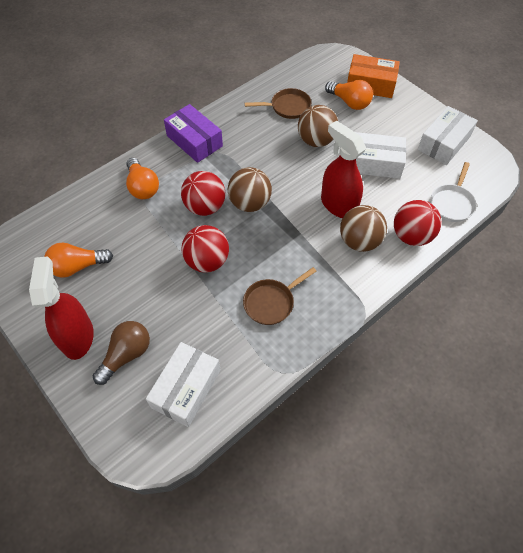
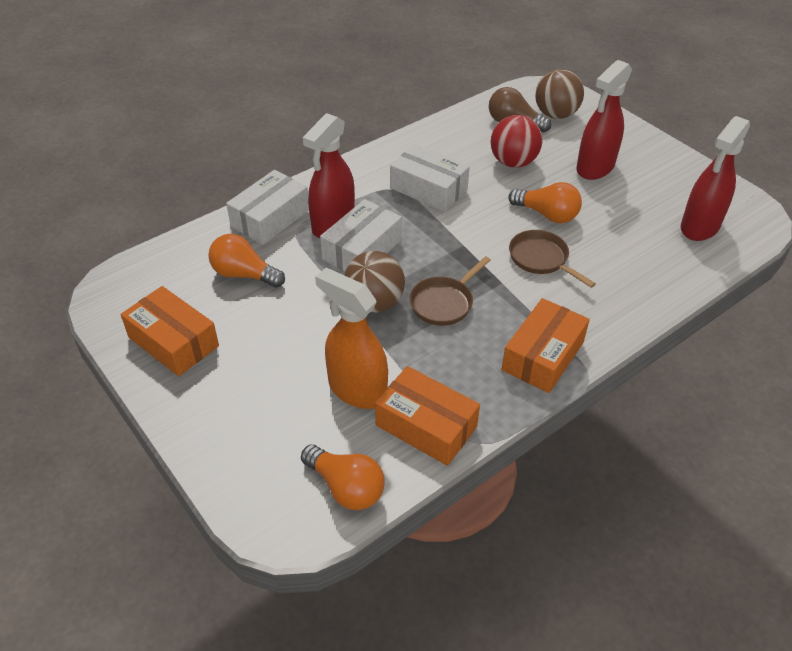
brown ball: 3 -> 2
orange box: 1 -> 3
orange spray bottle: 0 -> 1
purple box: 1 -> 0
red ball: 3 -> 1
red spray bottle: 2 -> 3
white pan: 1 -> 0

